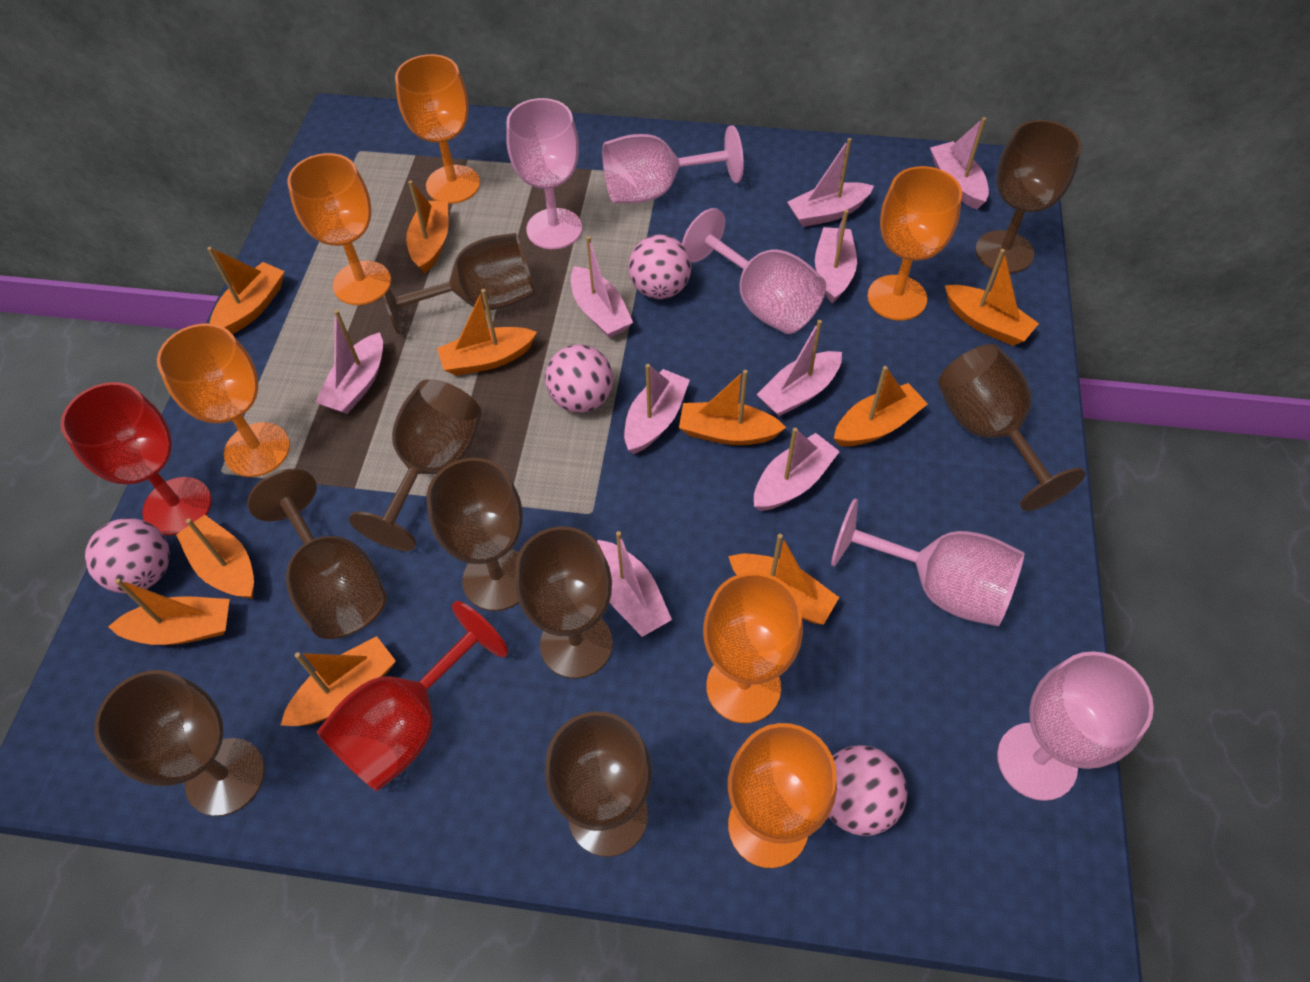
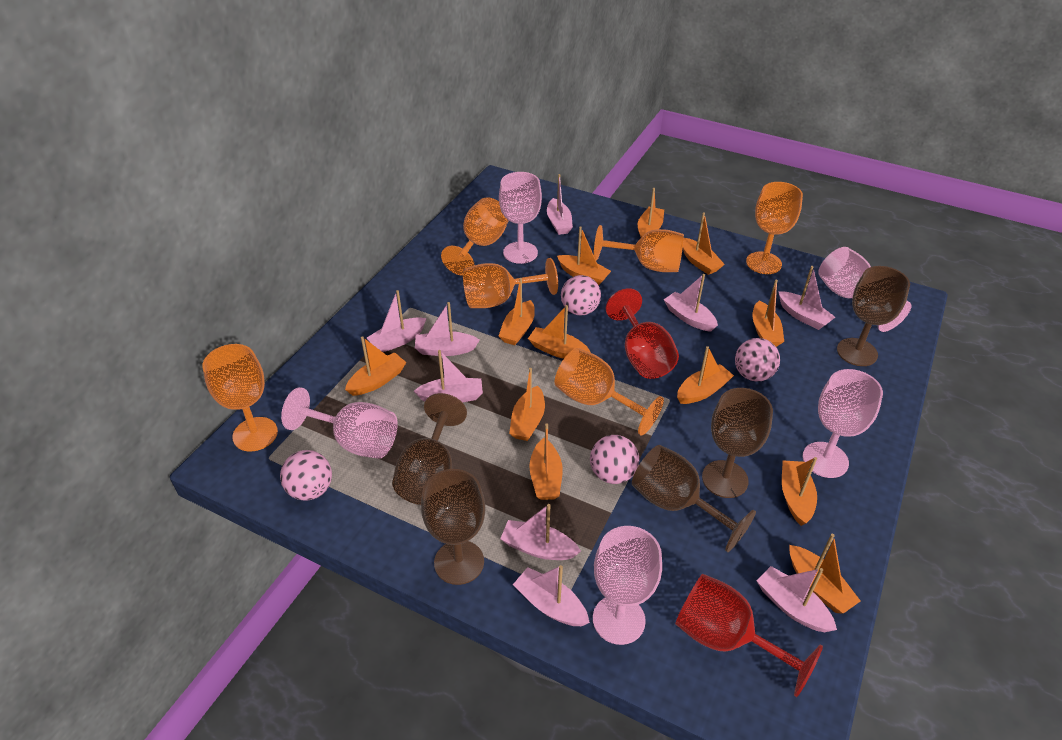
brown goblet: 9 -> 5
orange boat: 10 -> 12

